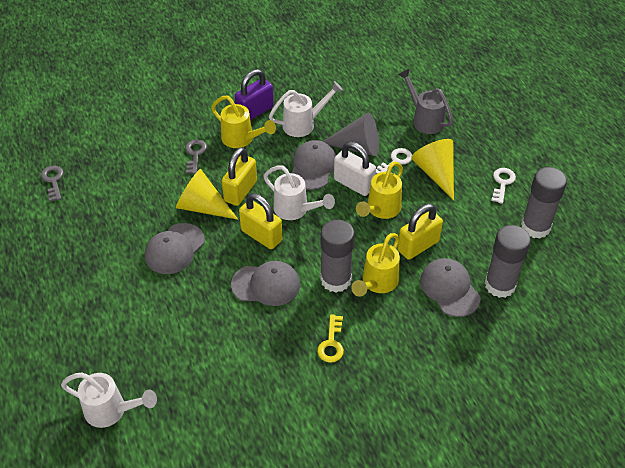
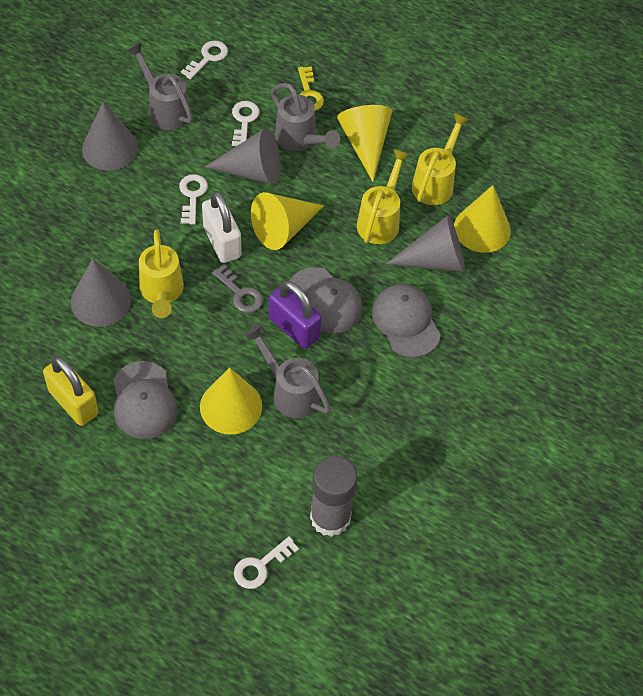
grey cap: 4 -> 3
grey cone: 1 -> 4
grey glue stick: 3 -> 1
grey key: 2 -> 1
grey watering can: 1 -> 3
white key: 2 -> 4
white watering can: 3 -> 0
yellow cone: 2 -> 4
yellow padlock: 3 -> 1

